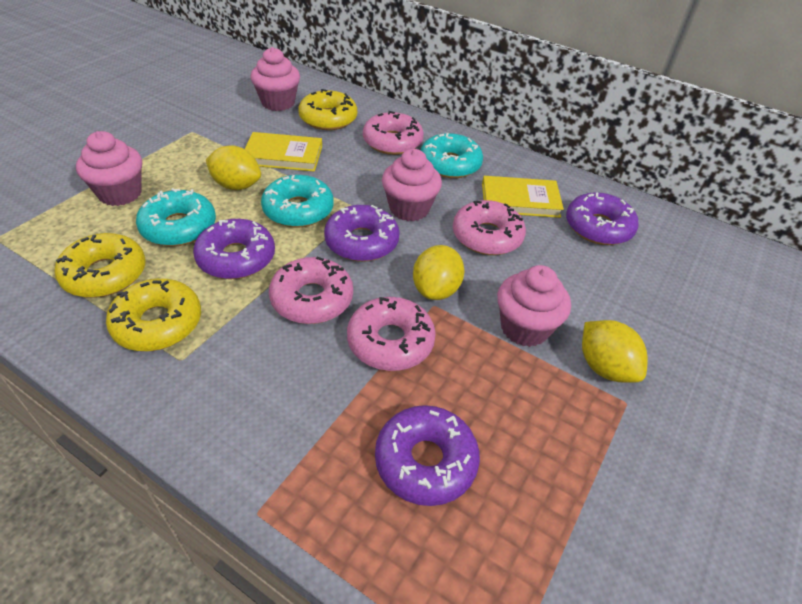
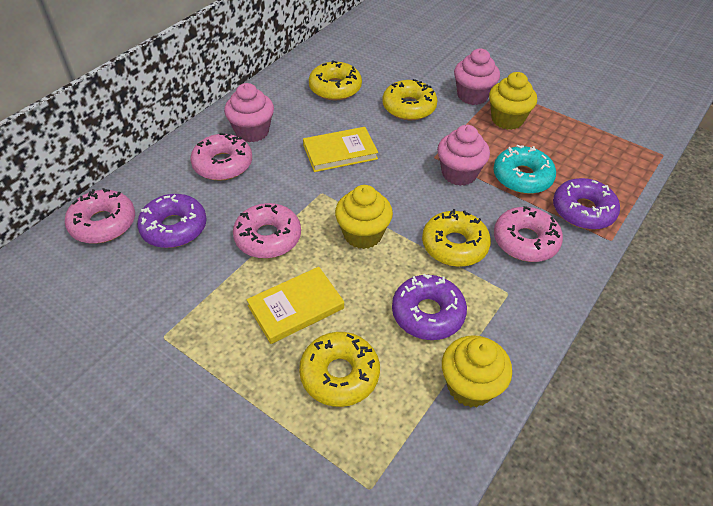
pink cupcake: 4 -> 3
purple donut: 4 -> 3
turquoise donut: 3 -> 1
yellow cupcake: 0 -> 3
yellow donut: 3 -> 4
yellow lemon: 3 -> 0

